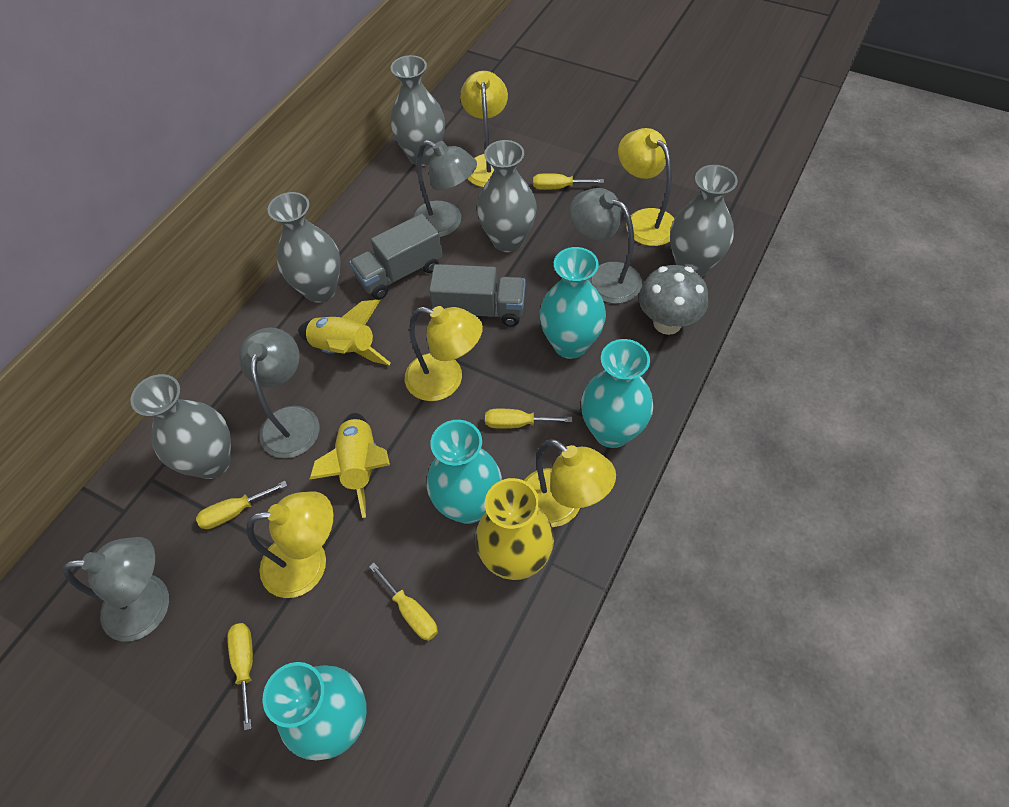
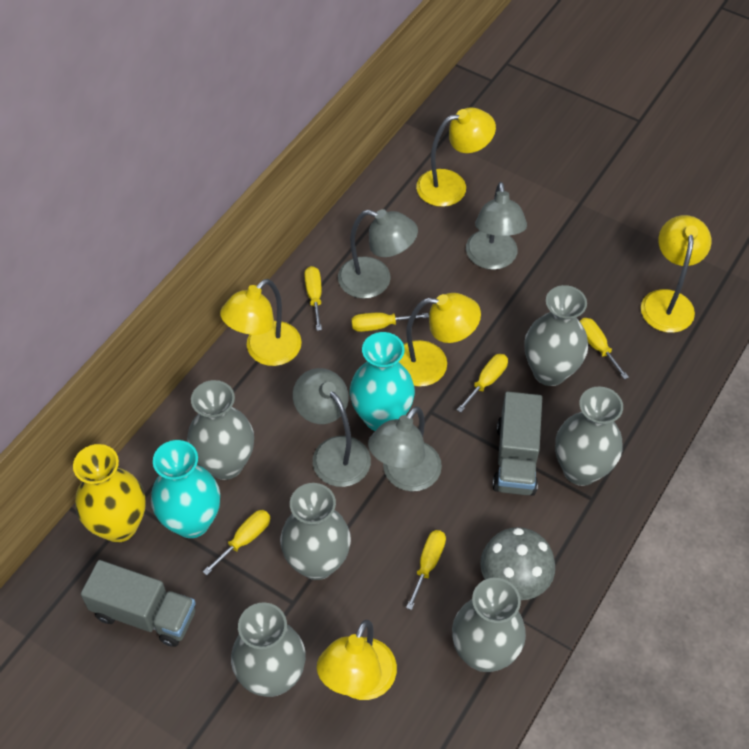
grey vase: 5 -> 6
turquoise vase: 4 -> 2
yellow rocket: 2 -> 0
yellow screwdriver: 5 -> 6

